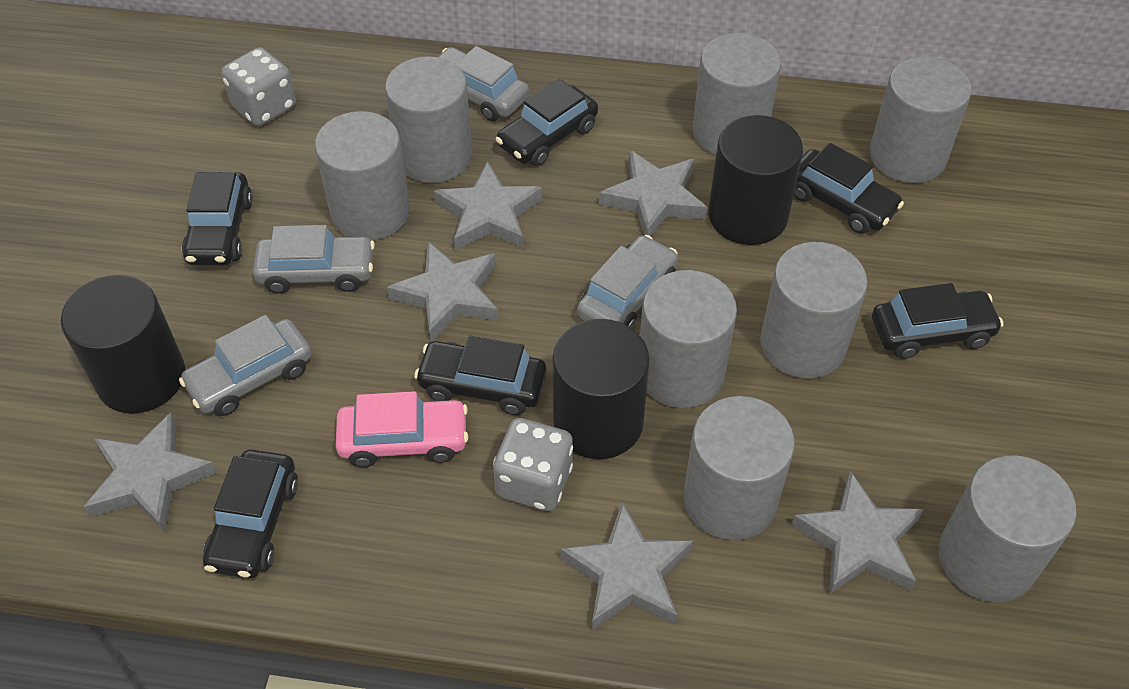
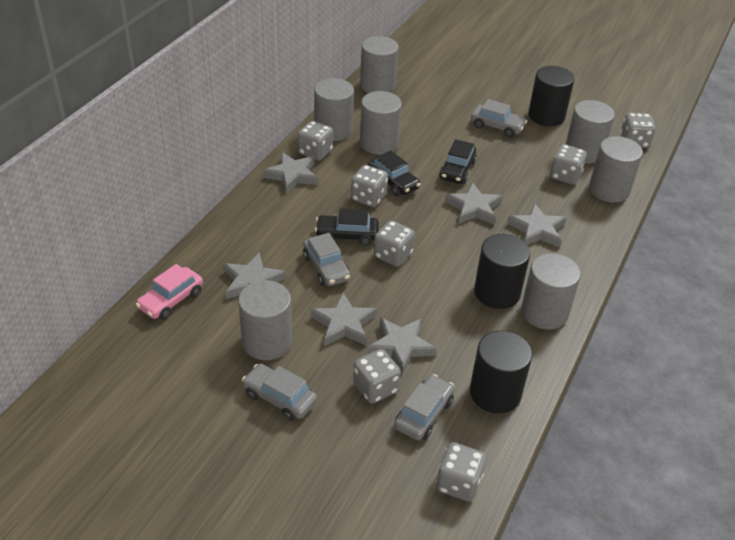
black car: 6 -> 3
grey cylinder: 8 -> 7
grey dice: 2 -> 7

